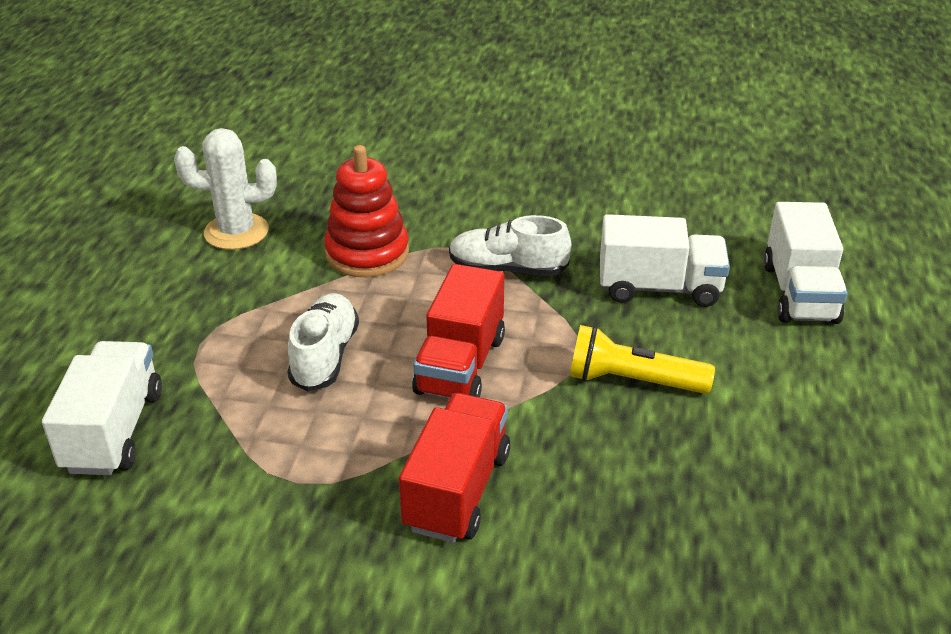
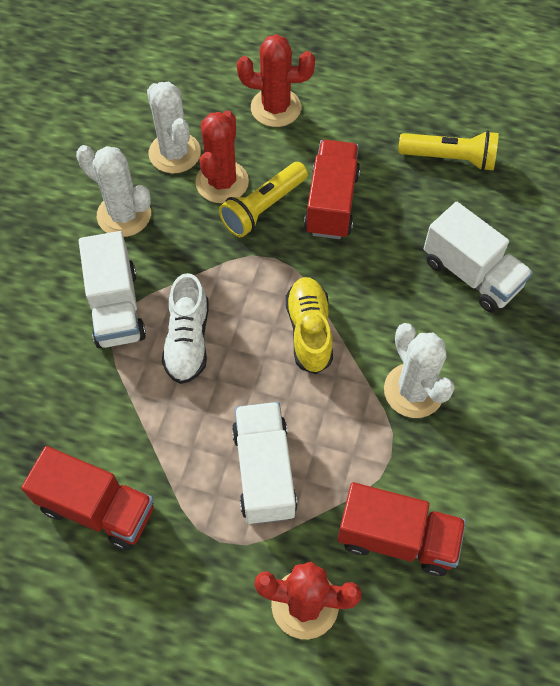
red cactus: 0 -> 3
red stacking toy: 1 -> 0
red truck: 2 -> 3
white cactus: 1 -> 3
white shoe: 2 -> 1
yellow flashlight: 1 -> 2
yellow shoe: 0 -> 1

